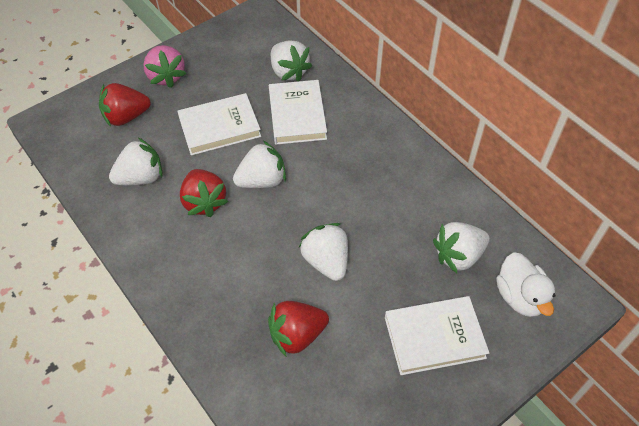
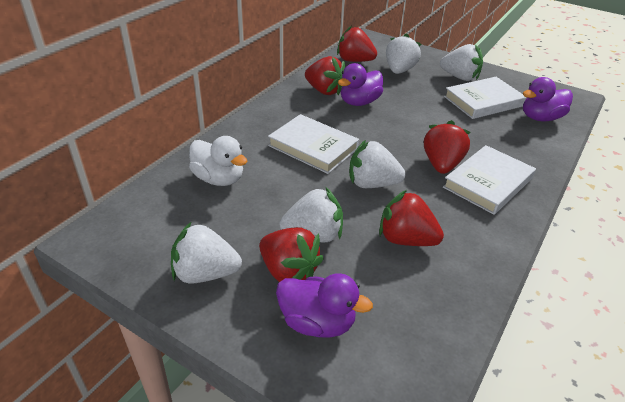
pink strawberry: 1 -> 0
purple duck: 0 -> 3
red strawberry: 3 -> 5

